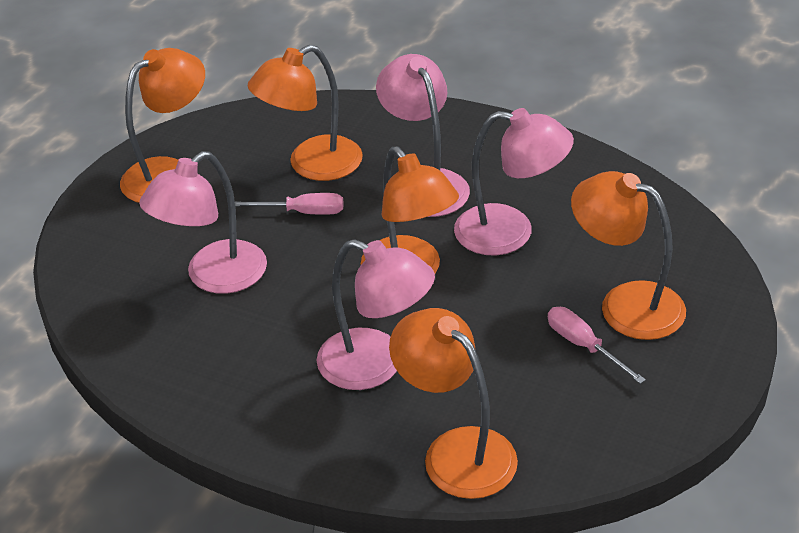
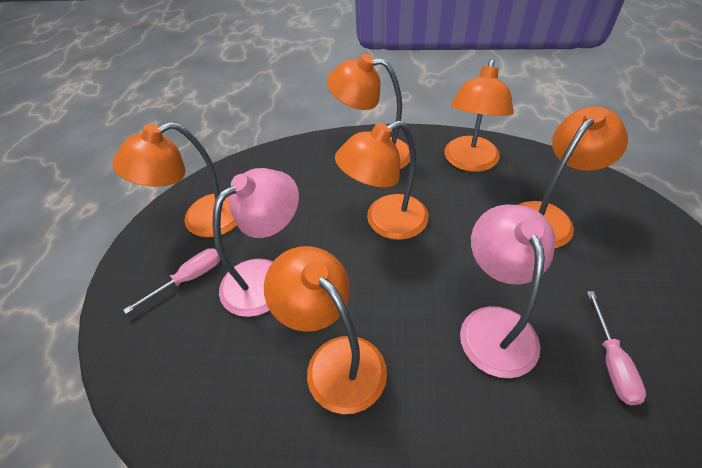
orange lamp: 5 -> 6
pink lamp: 4 -> 2

